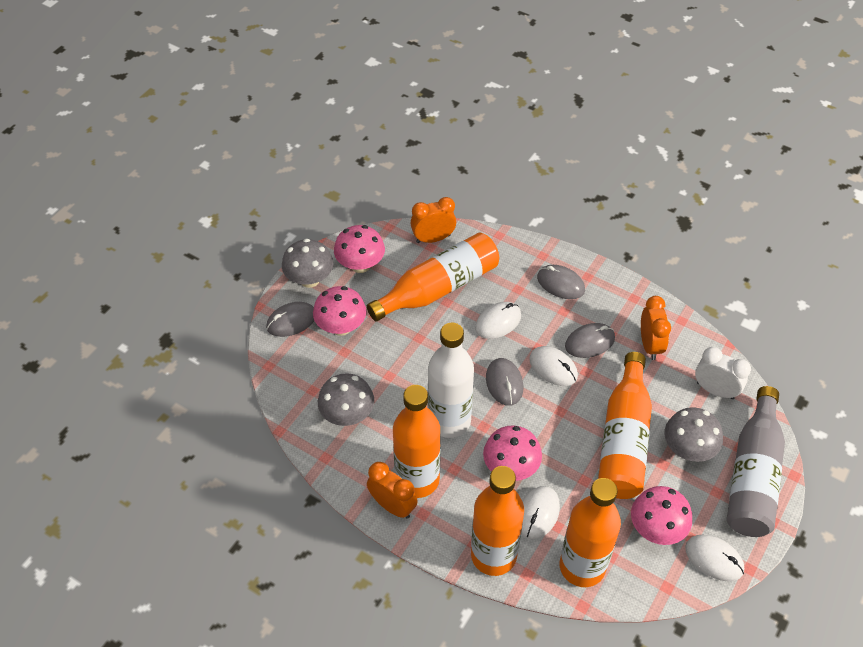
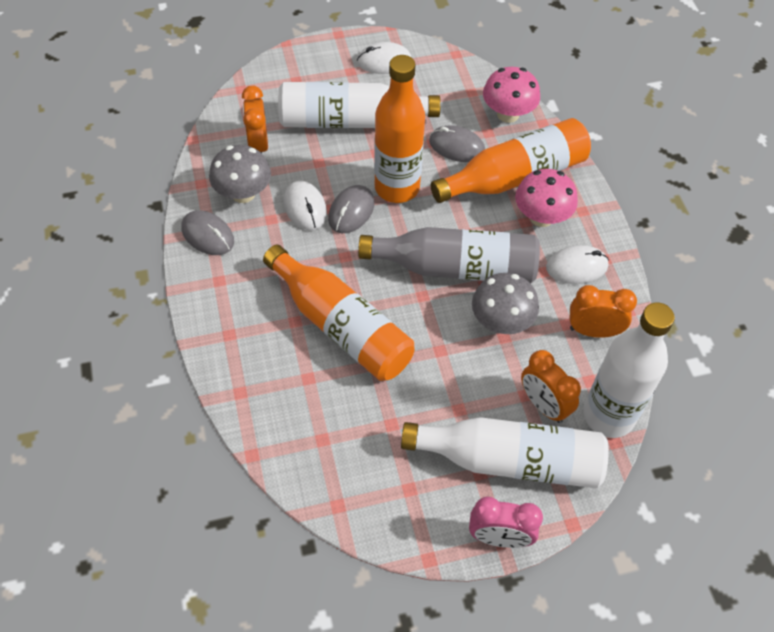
grey mouse: 4 -> 3
grey mushroom: 3 -> 2
orange bottle: 5 -> 3
pink clock: 0 -> 1
pink mushroom: 4 -> 2
white bottle: 1 -> 3
white clock: 1 -> 0
white mouse: 4 -> 3

